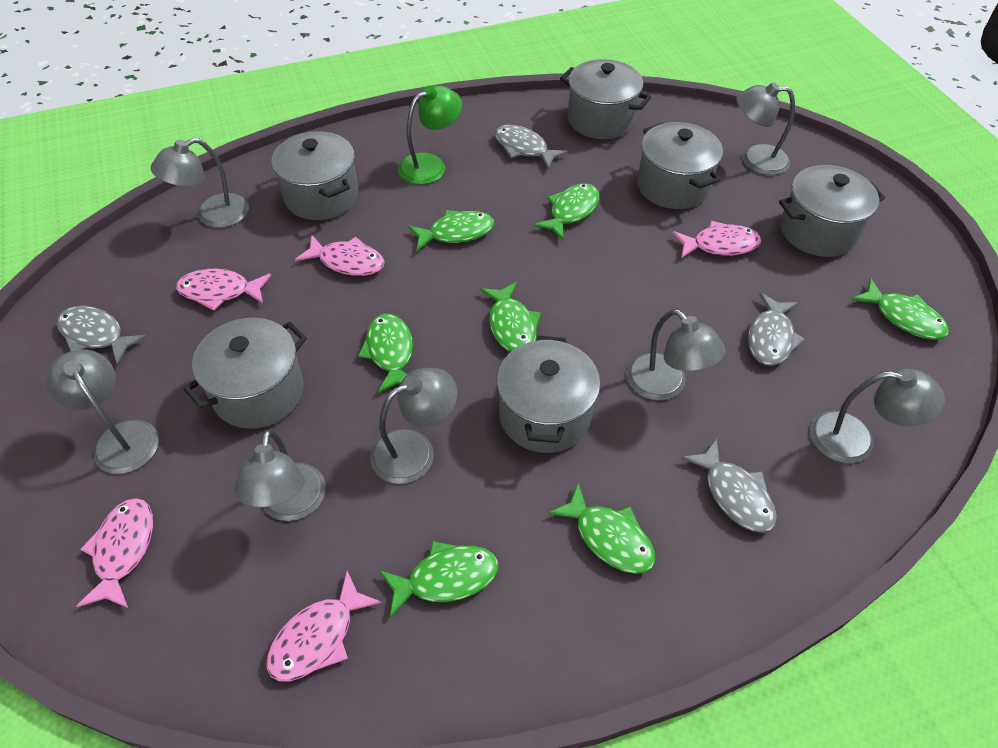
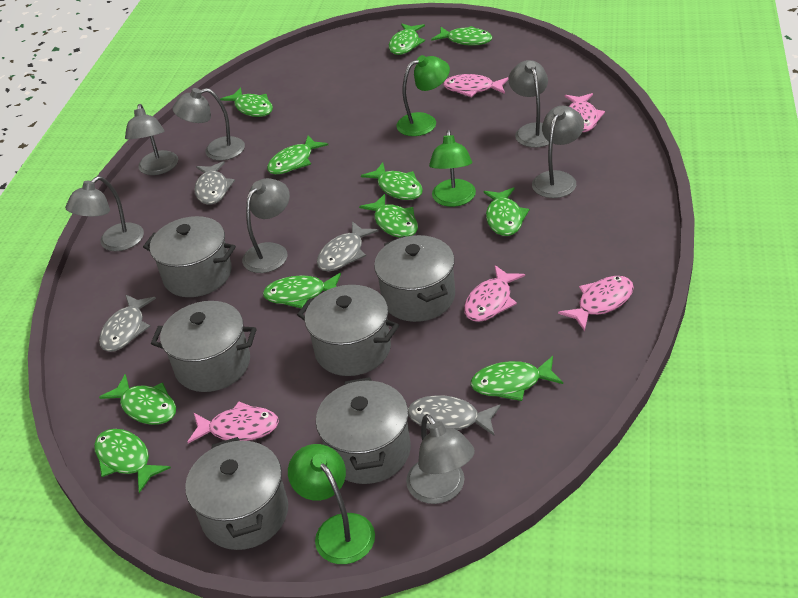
green fish: 7 -> 11
green lamp: 1 -> 3

